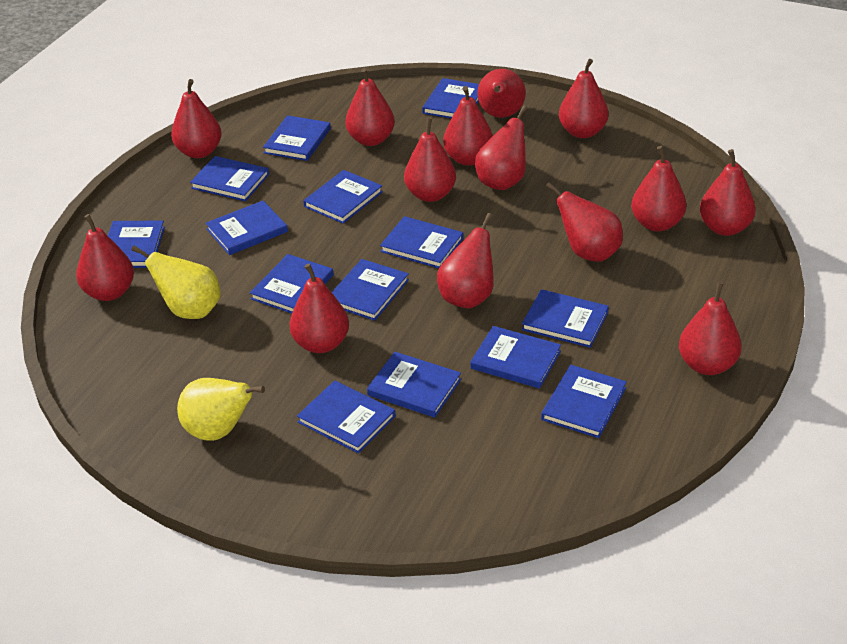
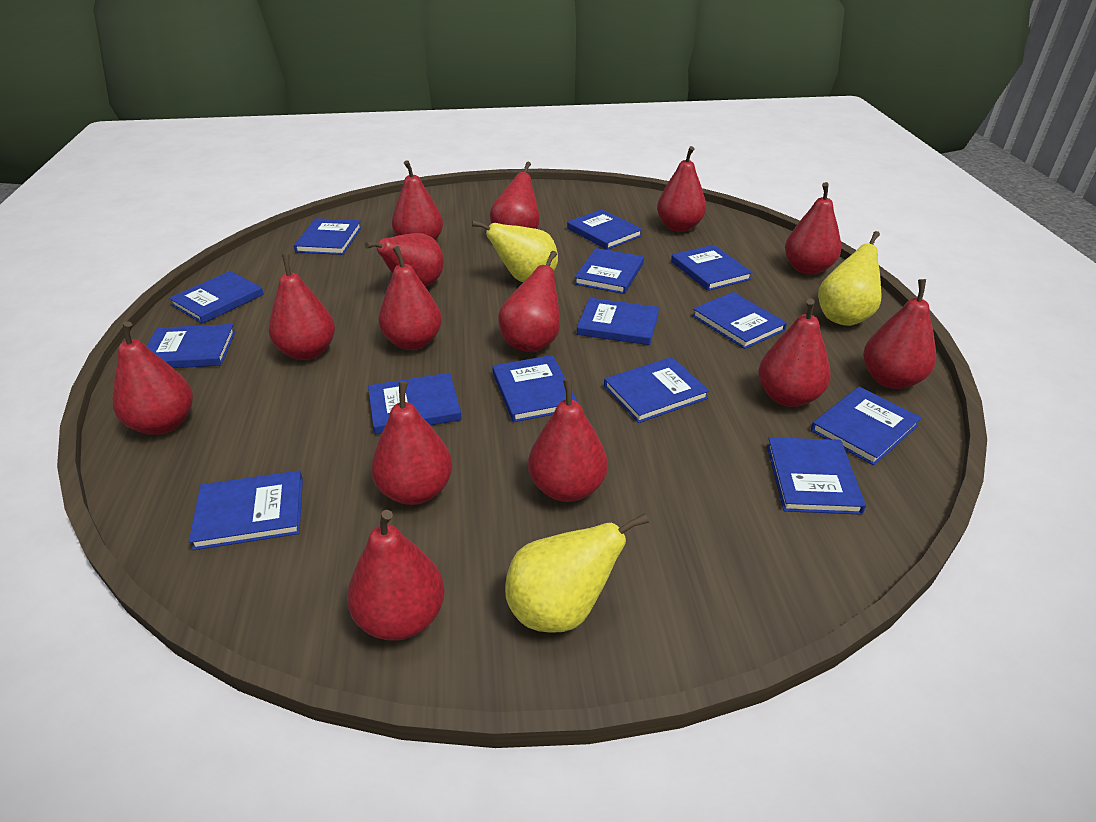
yellow pear: 2 -> 3

